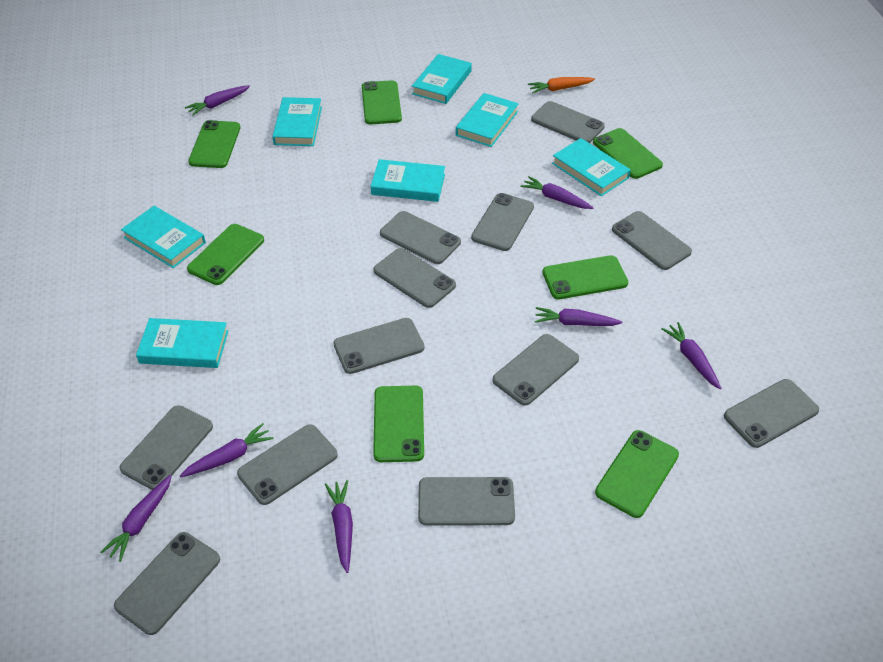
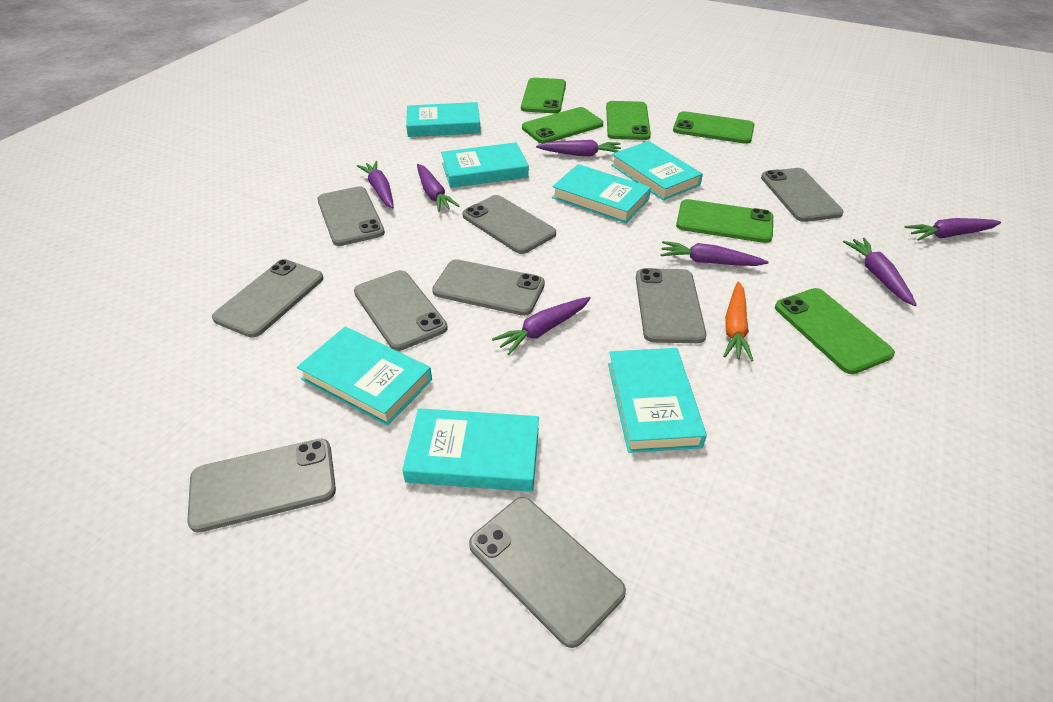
green phone: 7 -> 6
grey phone: 12 -> 9

